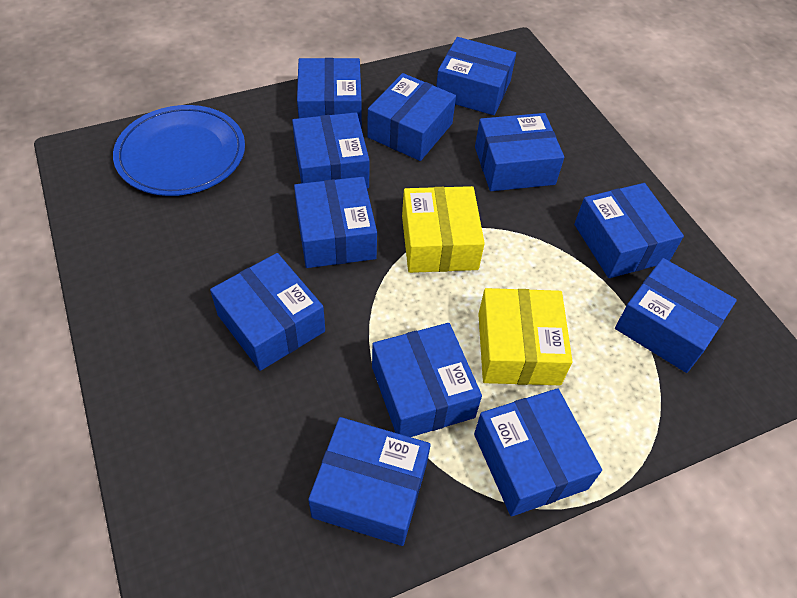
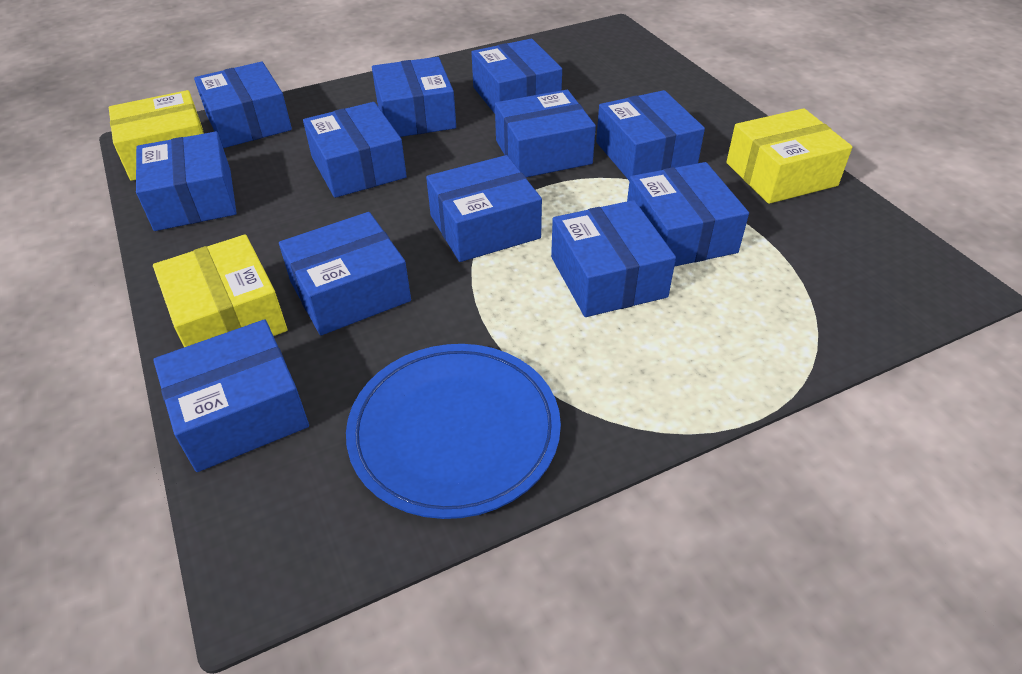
yellow box: 2 -> 3

